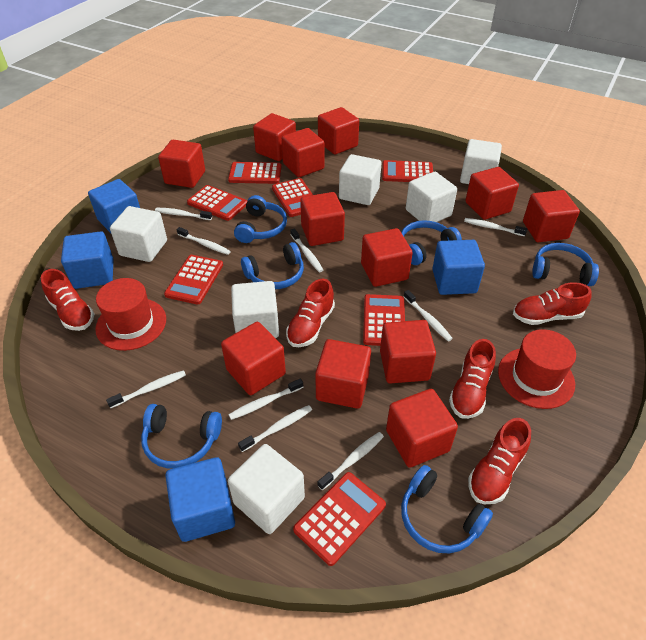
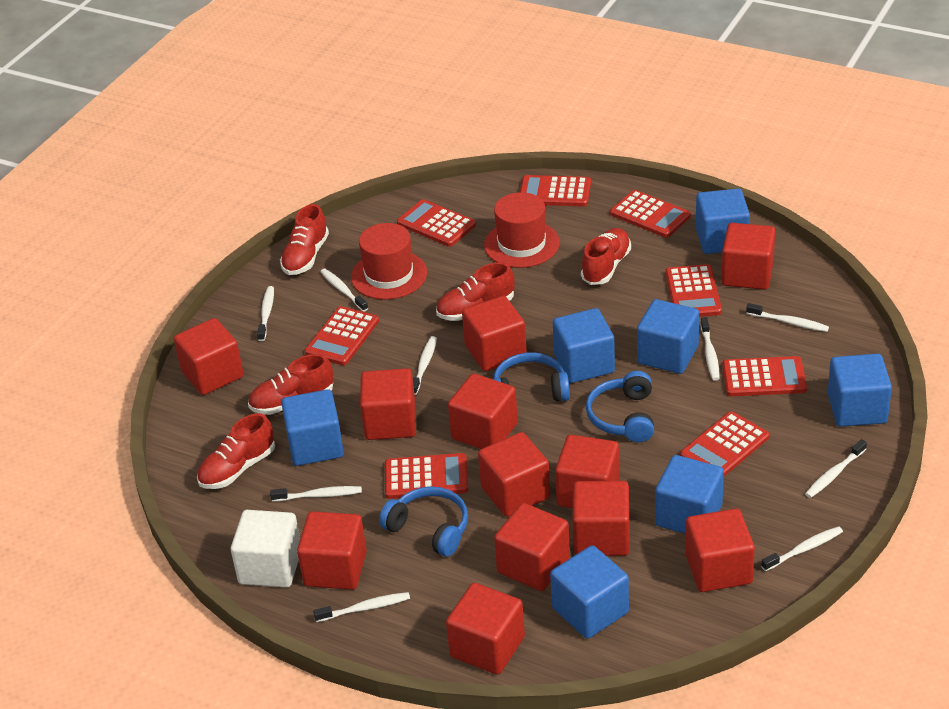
blue cube: 4 -> 7
blue headphones: 6 -> 3
red calculator: 7 -> 8
white cube: 6 -> 1

